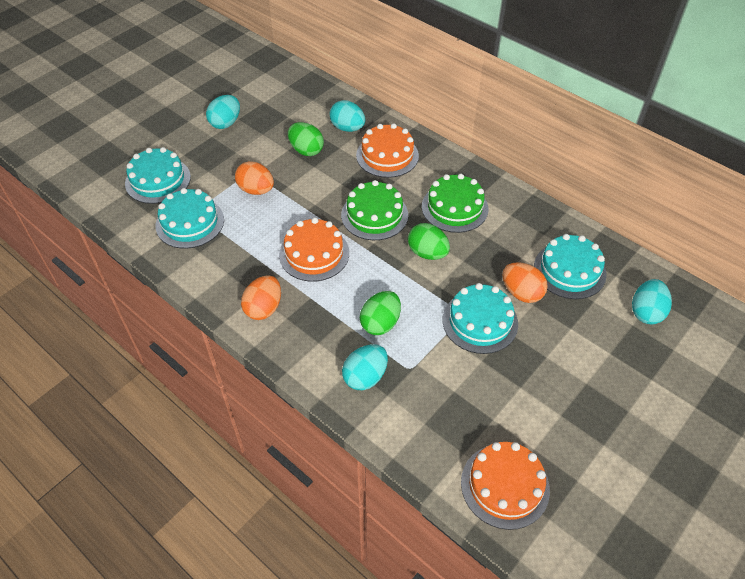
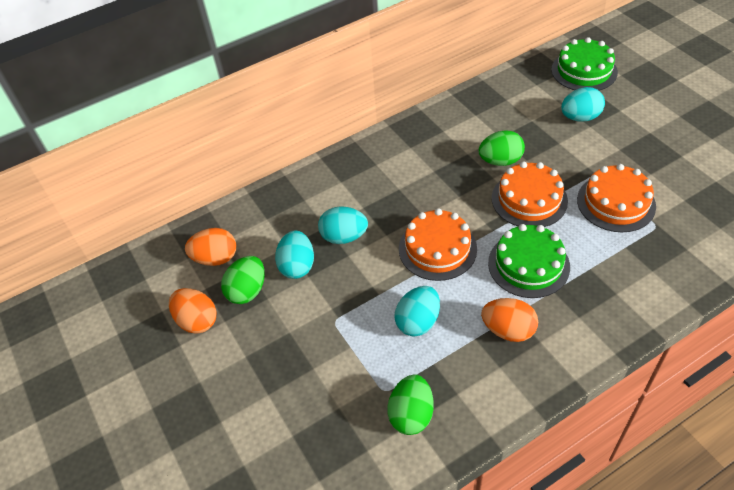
turquoise cake: 4 -> 0

